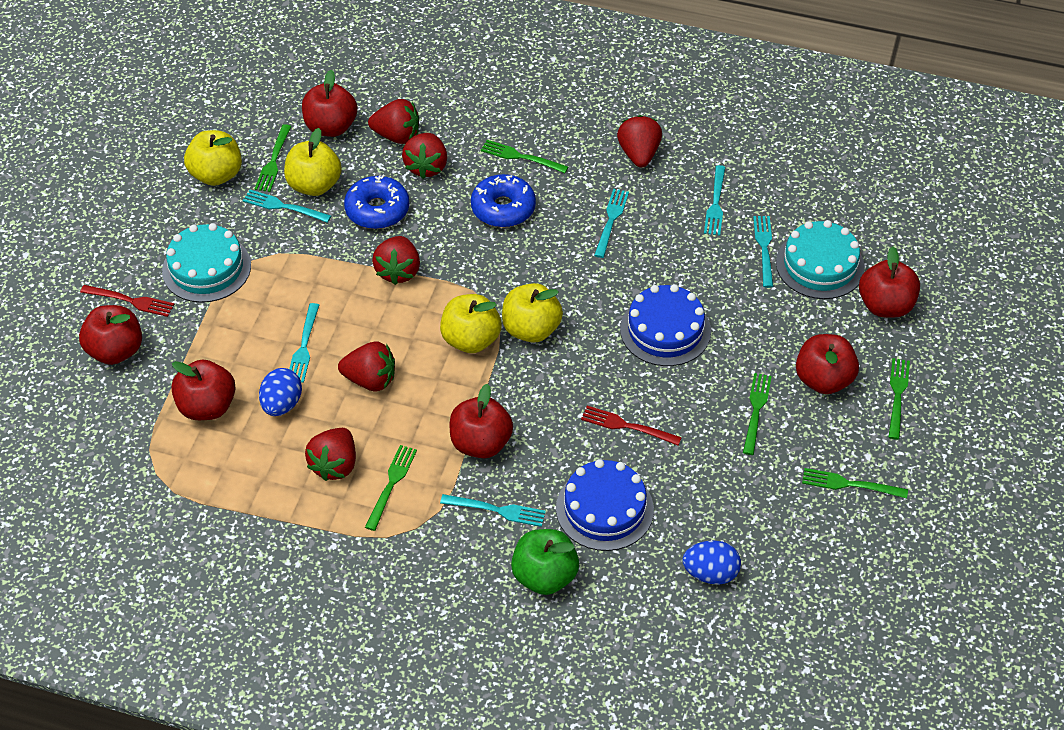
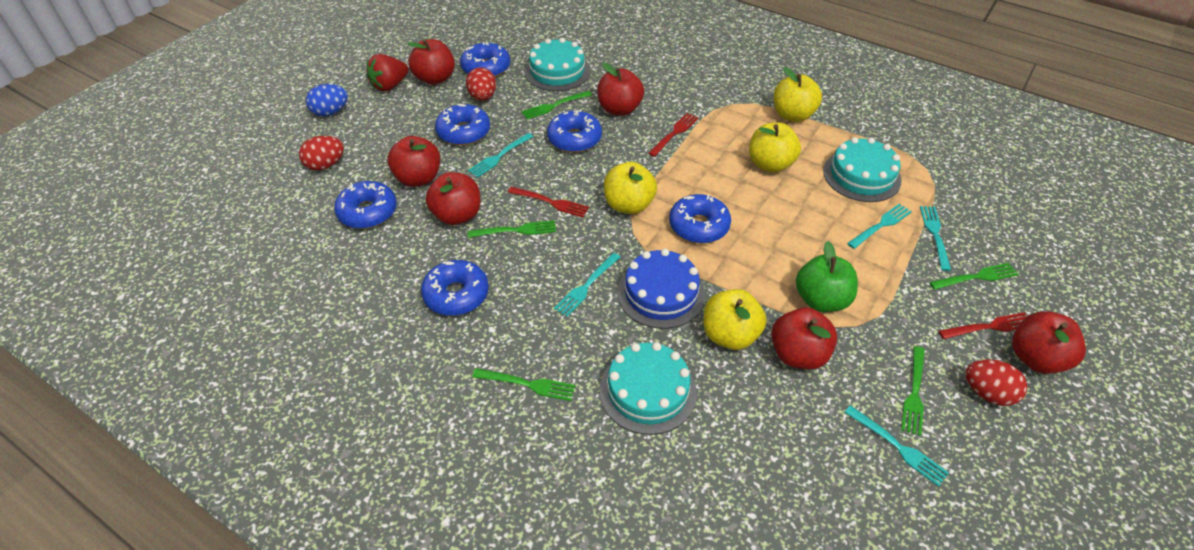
blue cake: 2 -> 1
blue donut: 2 -> 6
blue egg: 2 -> 1
green fork: 6 -> 5
red egg: 0 -> 3
red fork: 2 -> 3
red strawberry: 6 -> 1
turquoise cake: 2 -> 3
turquoise fork: 6 -> 5

